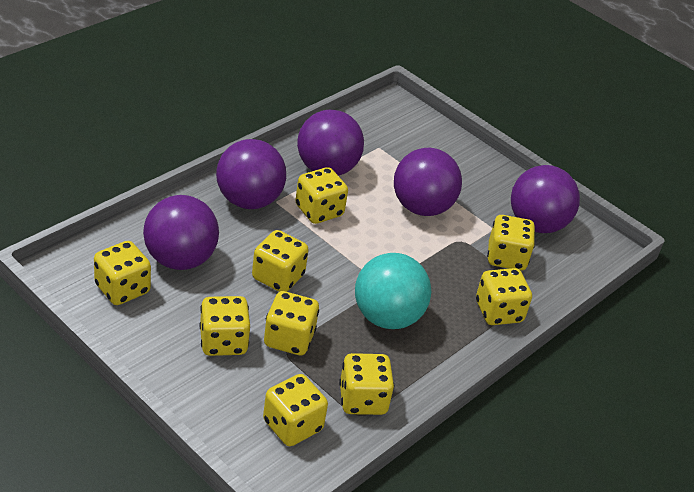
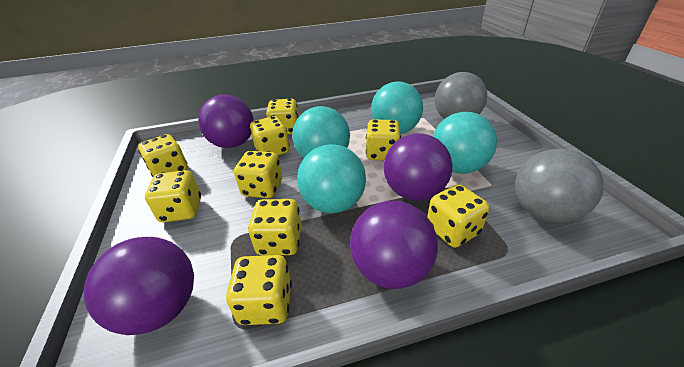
grey ball: 0 -> 2
purple ball: 5 -> 4
turquoise ball: 1 -> 4

